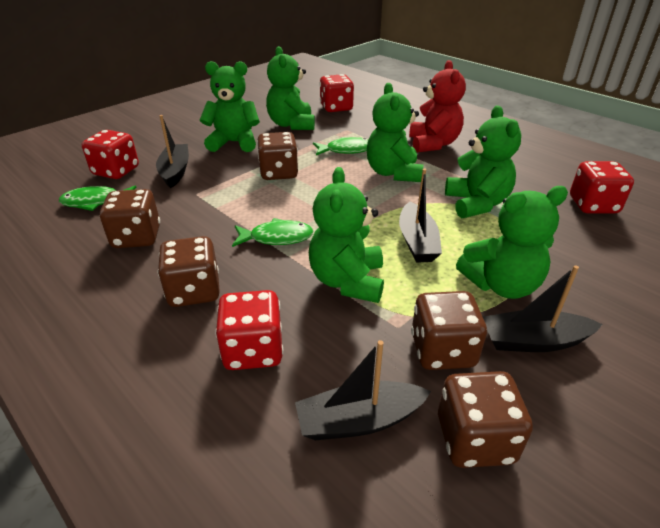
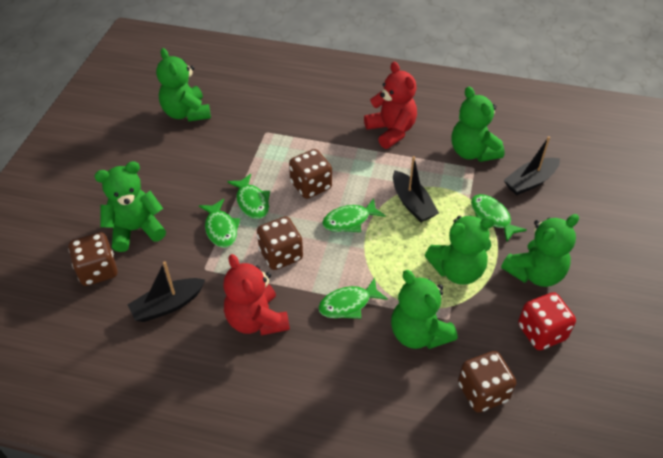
black boat: 4 -> 3
brown dice: 5 -> 4
green fish: 3 -> 5
red dice: 4 -> 1
red teddy bear: 1 -> 2

